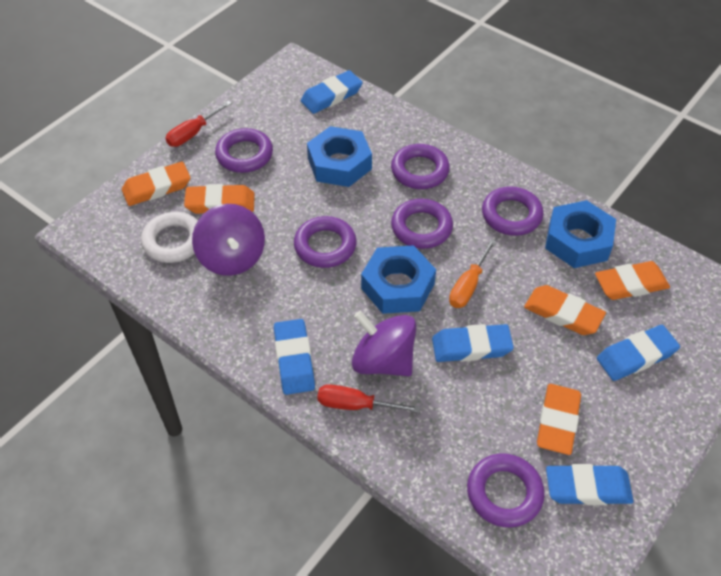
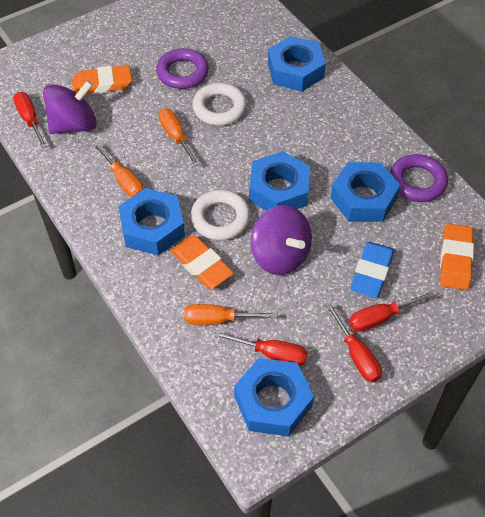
blue eraser: 5 -> 1
blue nut: 3 -> 5
orange eraser: 5 -> 3
orange screwdriver: 1 -> 3
purple ring: 6 -> 2
red screwdriver: 2 -> 4
white ring: 1 -> 2

